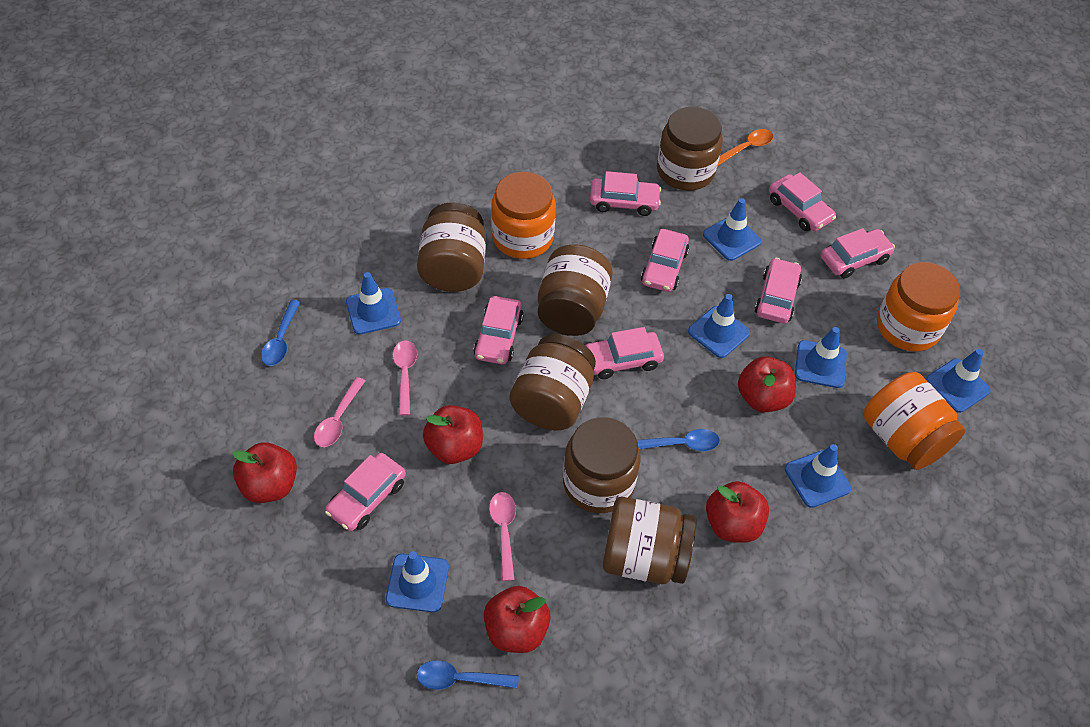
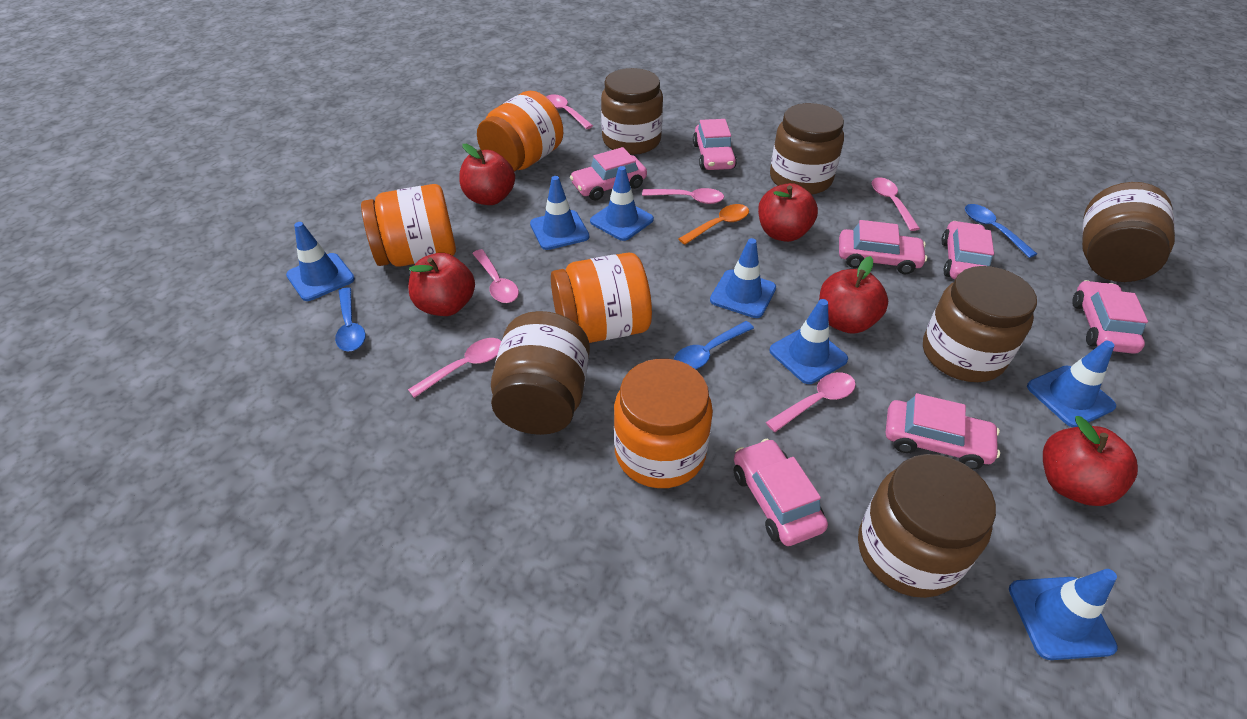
orange jar: 3 -> 4
pink car: 8 -> 7
pink spoon: 3 -> 6

